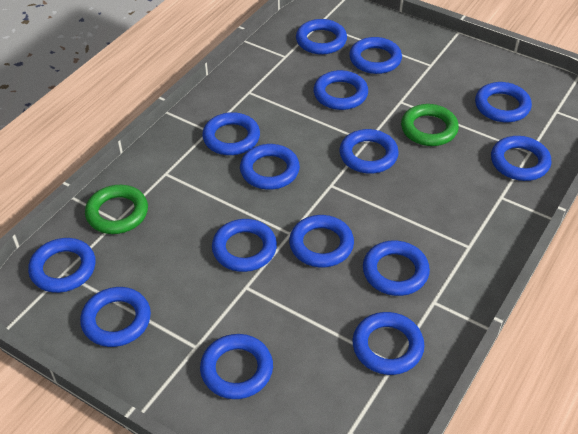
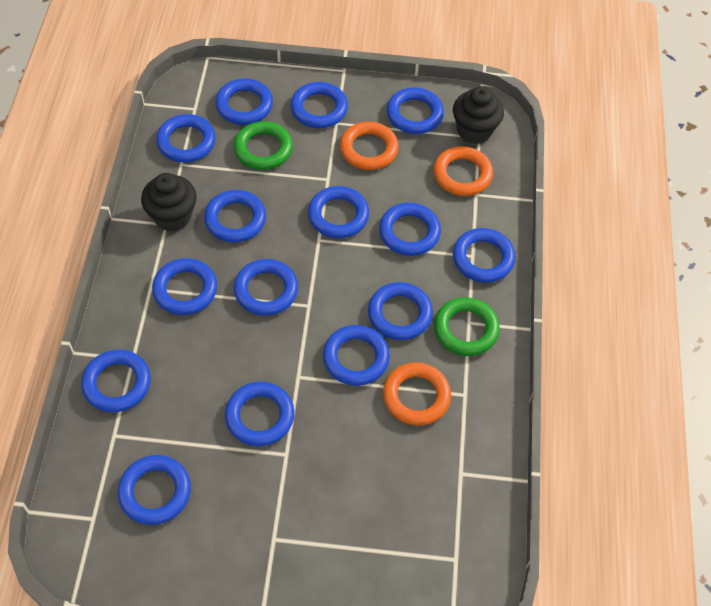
black cupcake: 0 -> 2
orange ring: 0 -> 3

